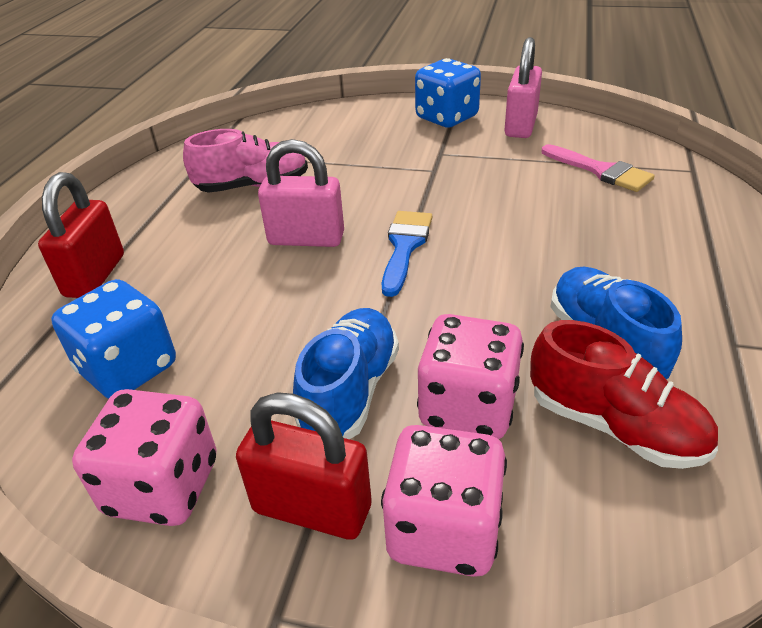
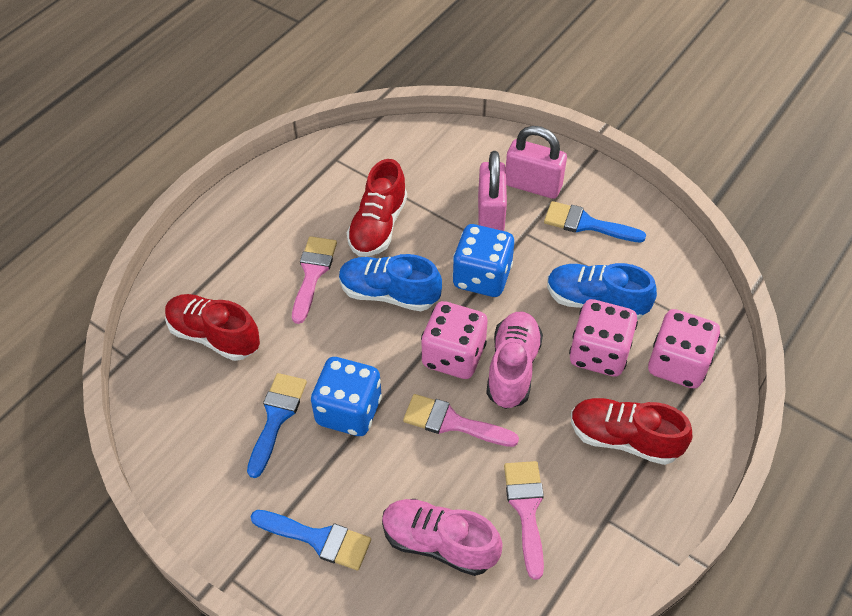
blue brush: 1 -> 3
pink brush: 1 -> 3
pink shoe: 1 -> 2
red padlock: 2 -> 0
red shoe: 1 -> 3

